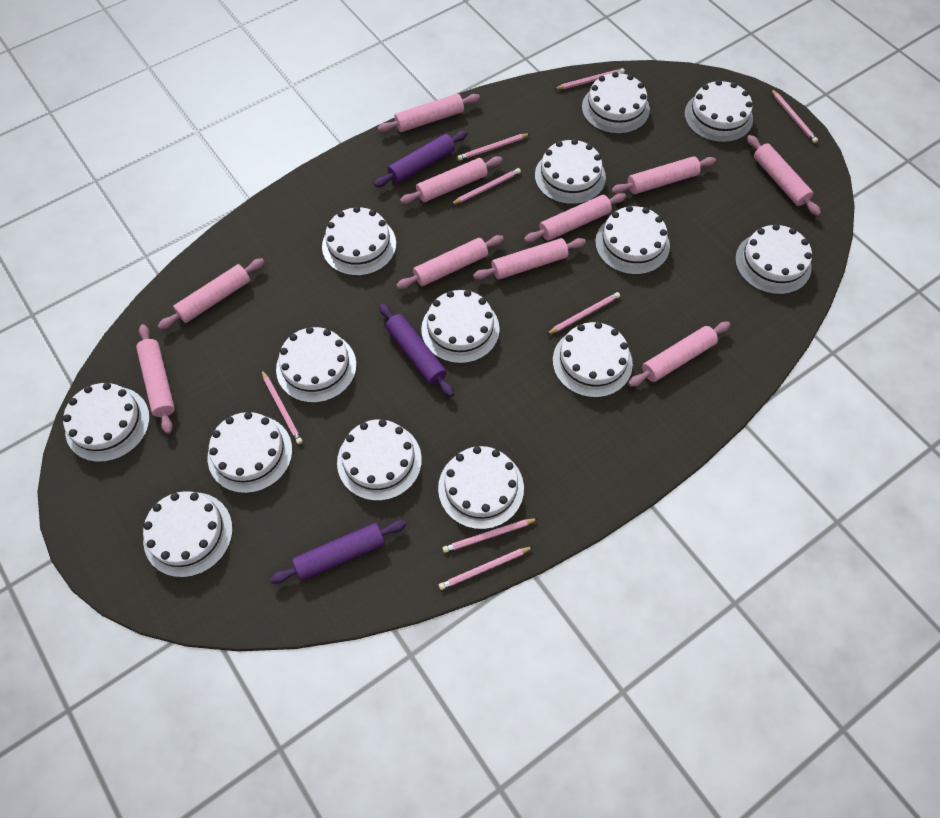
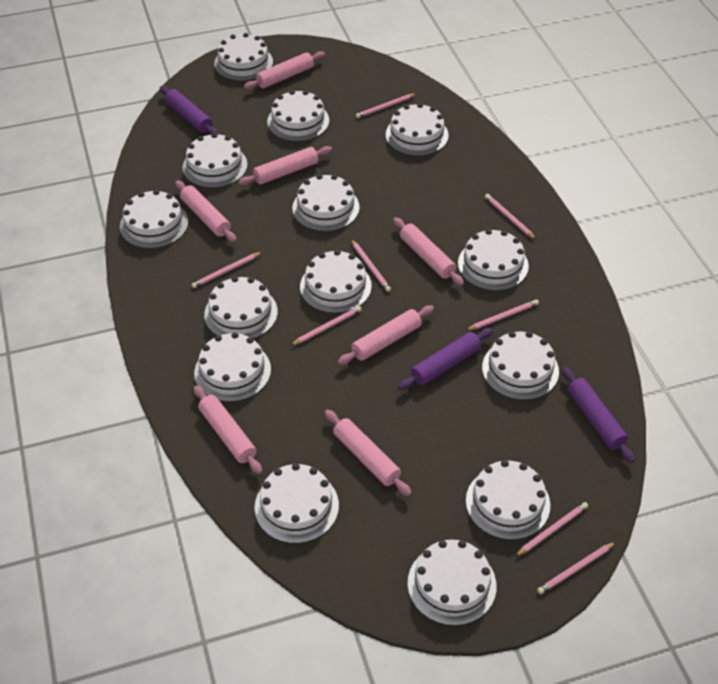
pink rolling pin: 10 -> 7

